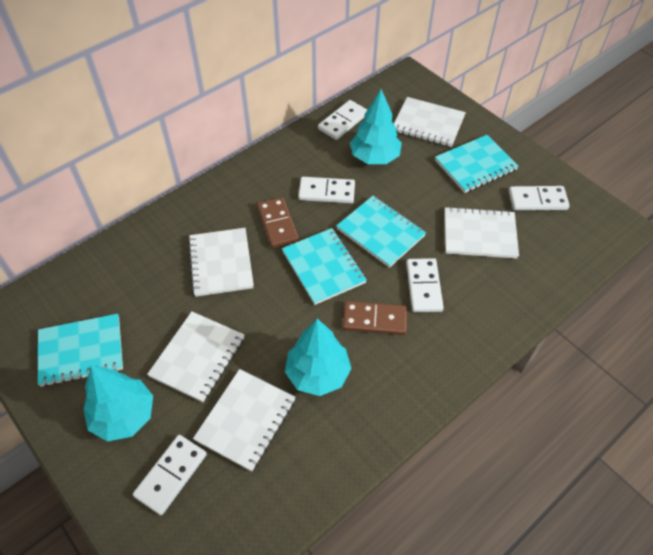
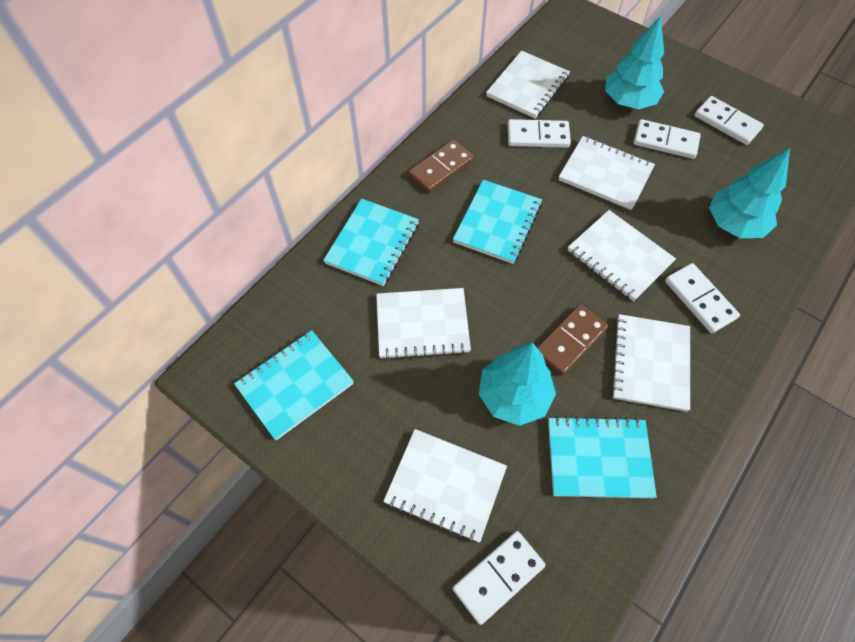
white notebook: 5 -> 6

